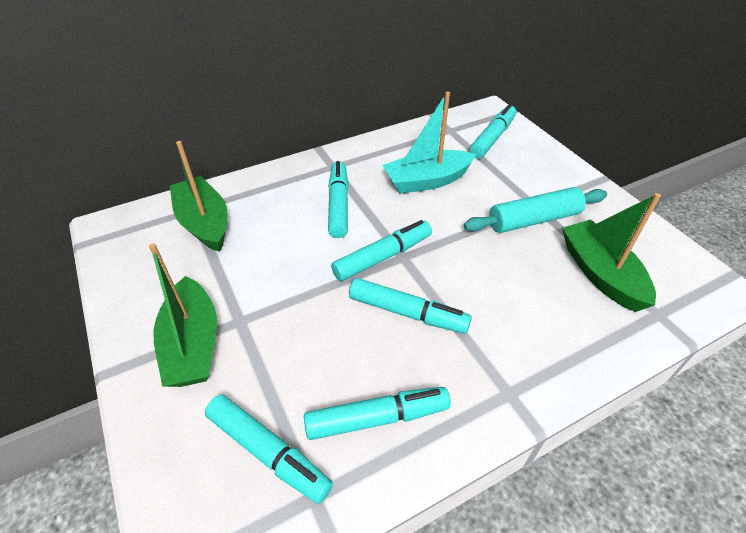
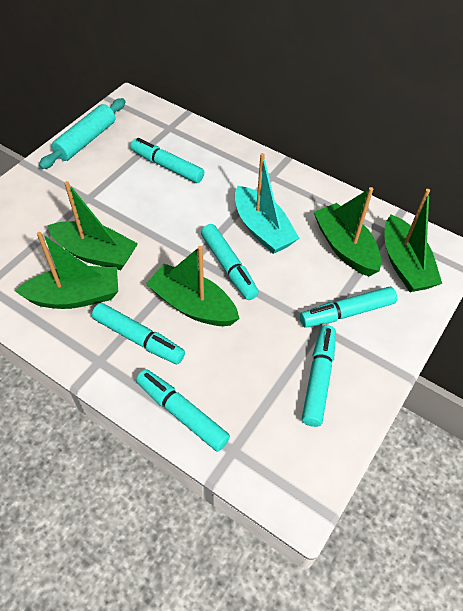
green boat: 3 -> 5

